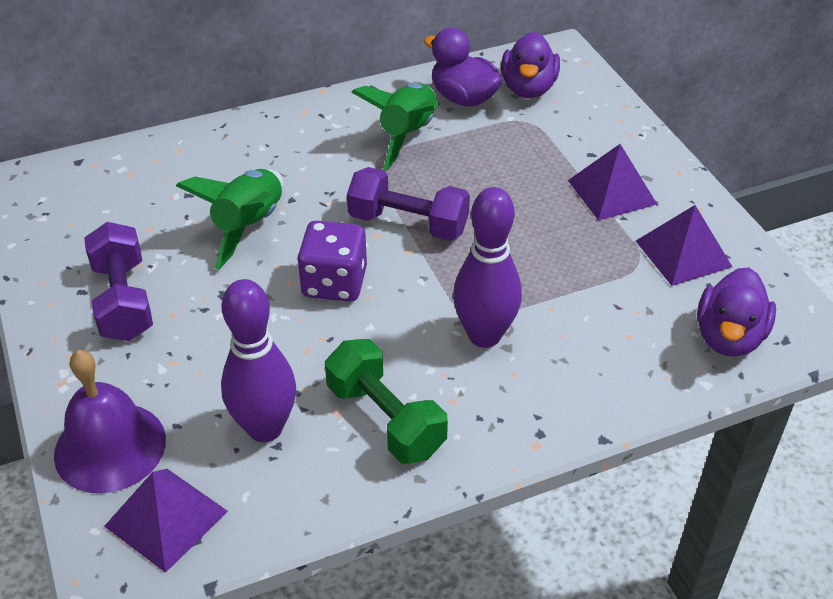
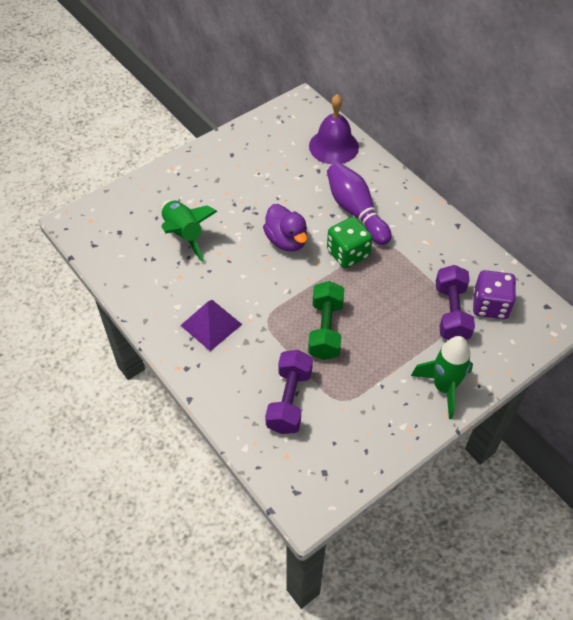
green dice: 0 -> 1
purple bowling pin: 2 -> 1
purple duck: 3 -> 1
purple pyramid: 3 -> 1

